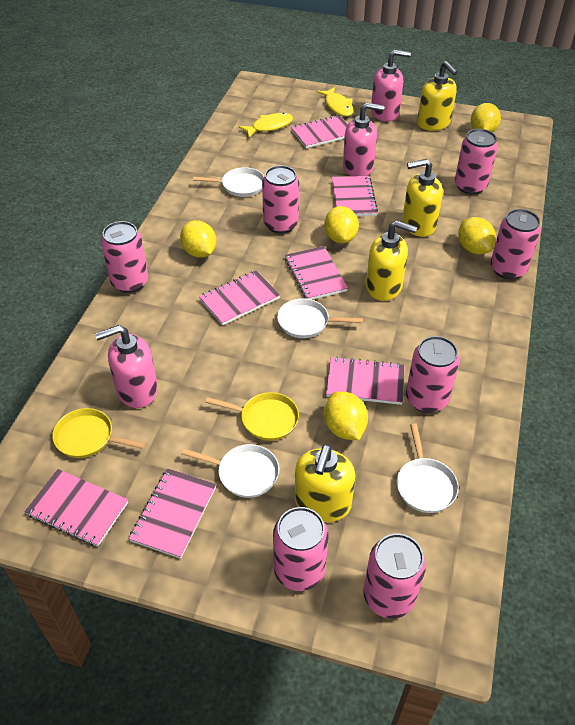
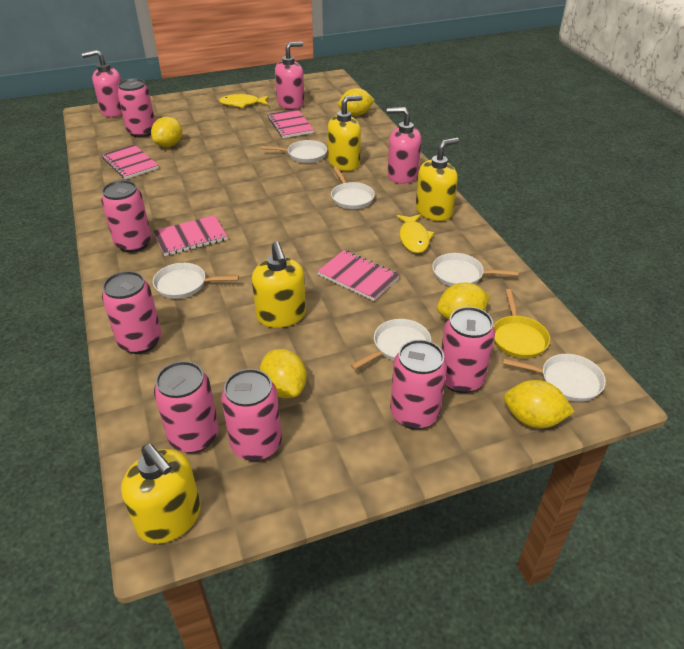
pink notebook: 7 -> 4
white pan: 4 -> 6
yellow pan: 2 -> 1

